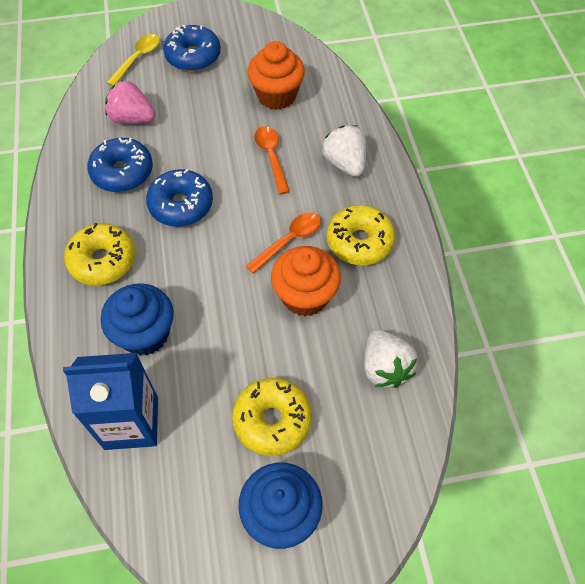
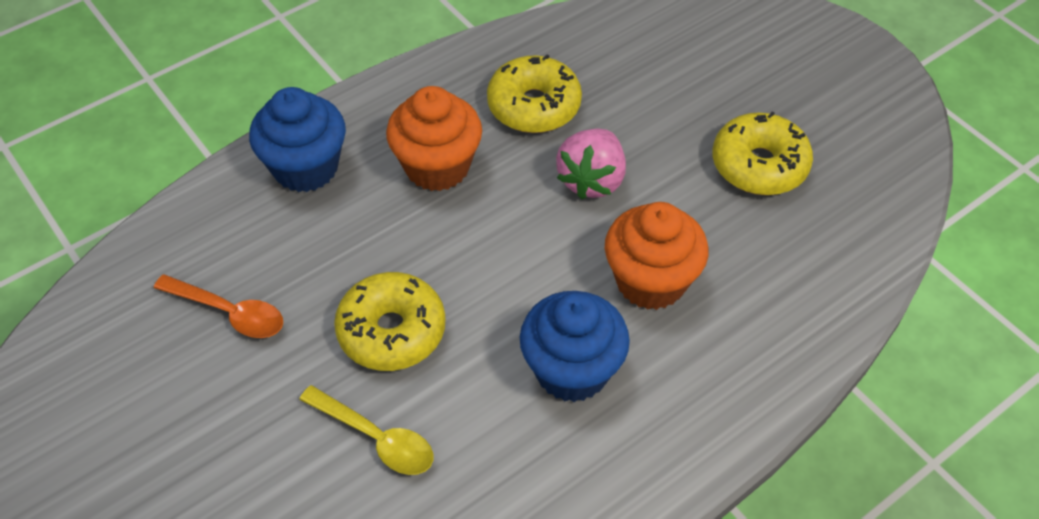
blue carton: 1 -> 0
blue donut: 3 -> 0
orange spoon: 2 -> 1
white strawberry: 2 -> 0

